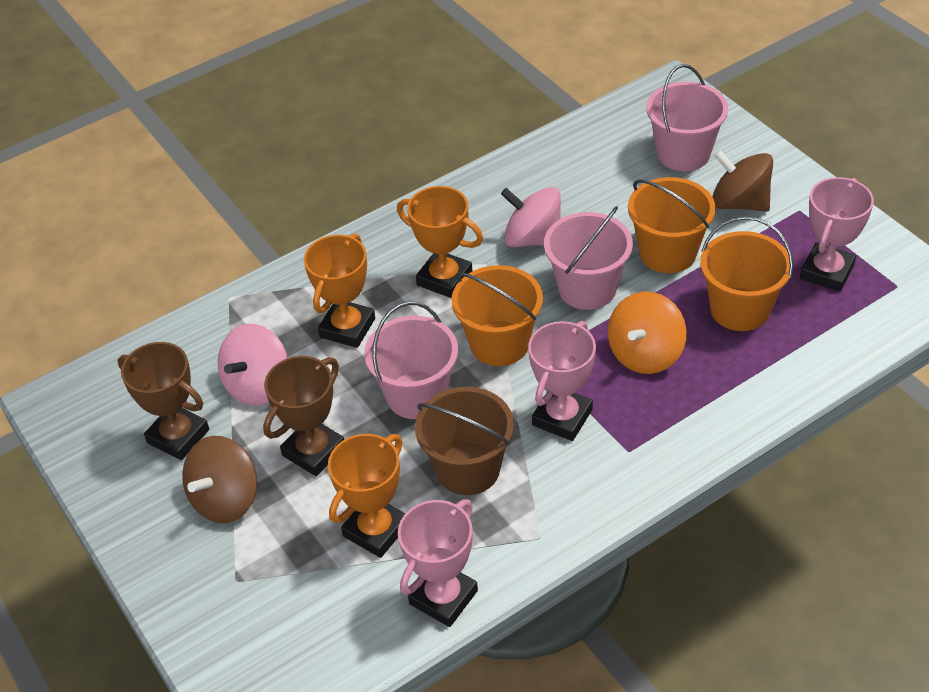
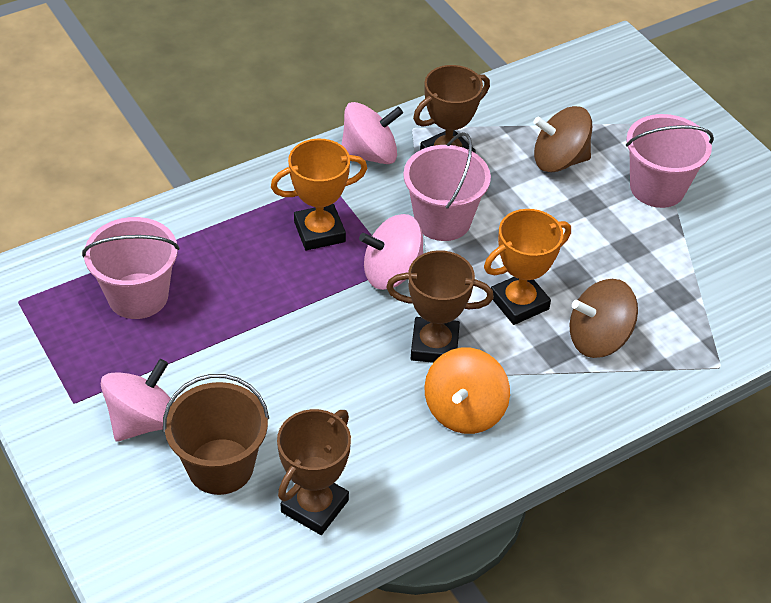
brown trophy: 2 -> 3
orange bucket: 3 -> 0
orange trophy: 3 -> 2
pink spinning top: 2 -> 3
pink trophy: 3 -> 0

